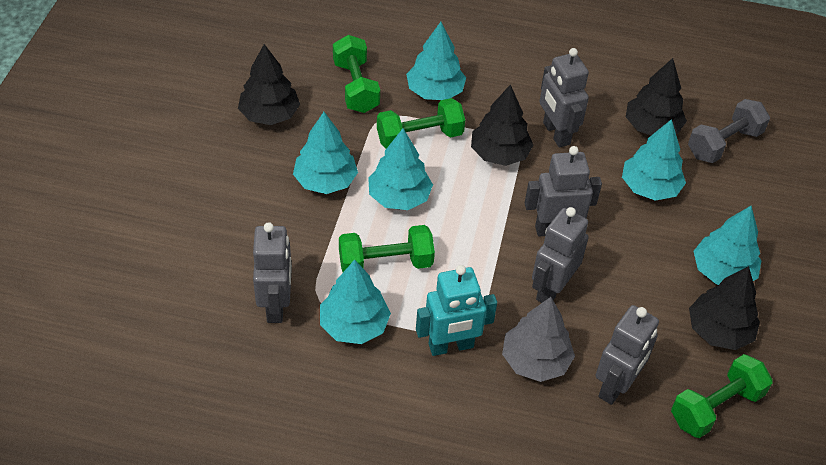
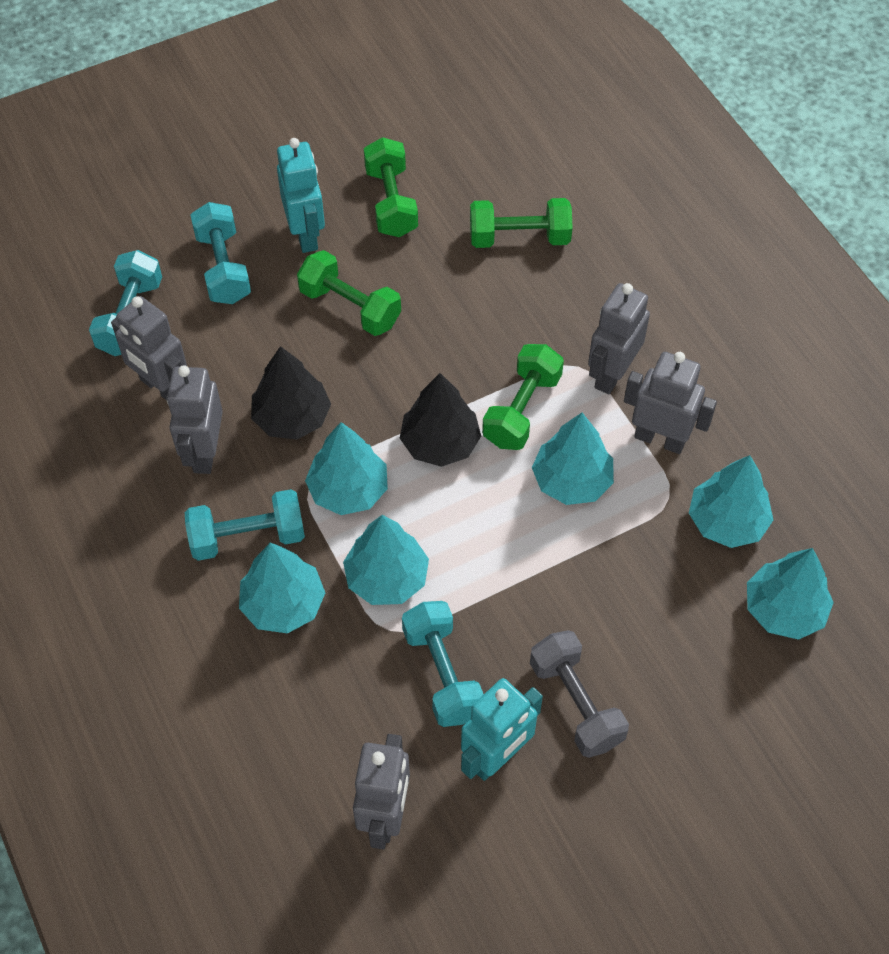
black tree: 4 -> 2
grey tree: 1 -> 0
turquoise dumbbell: 0 -> 4
turquoise robot: 1 -> 2

